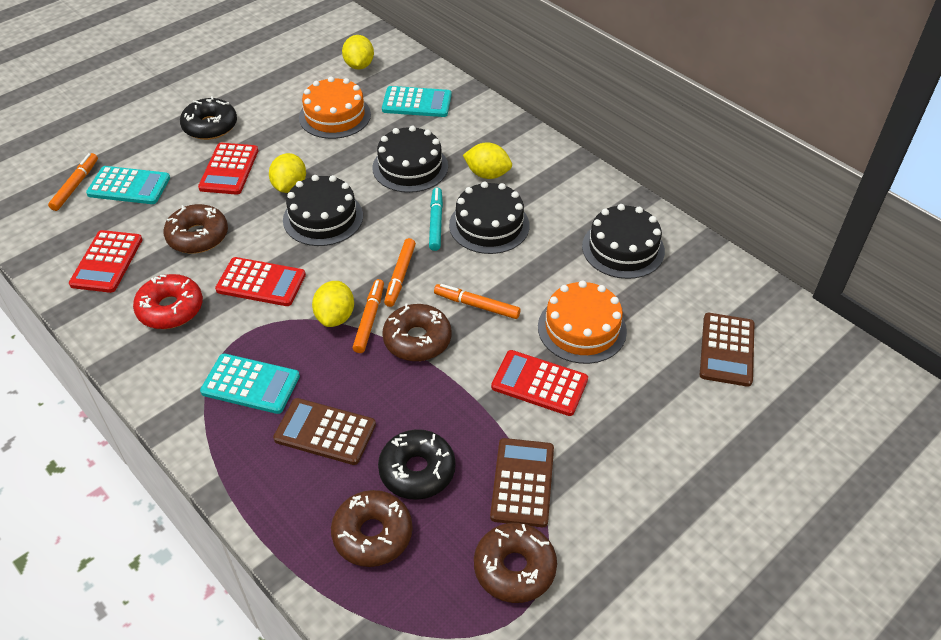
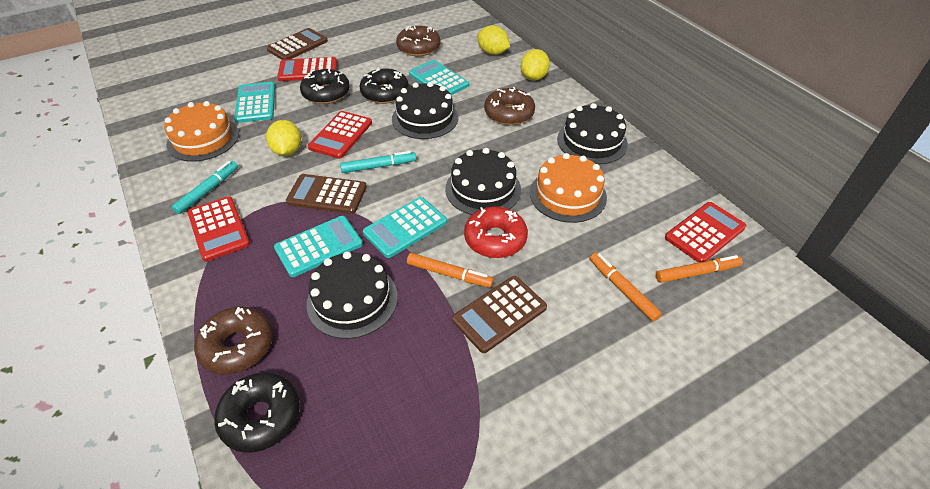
black donut: 2 -> 3
brown donut: 4 -> 3
orange marker: 4 -> 3
turquoise calculator: 3 -> 4
turquoise marker: 1 -> 2
yellow lemon: 4 -> 3

